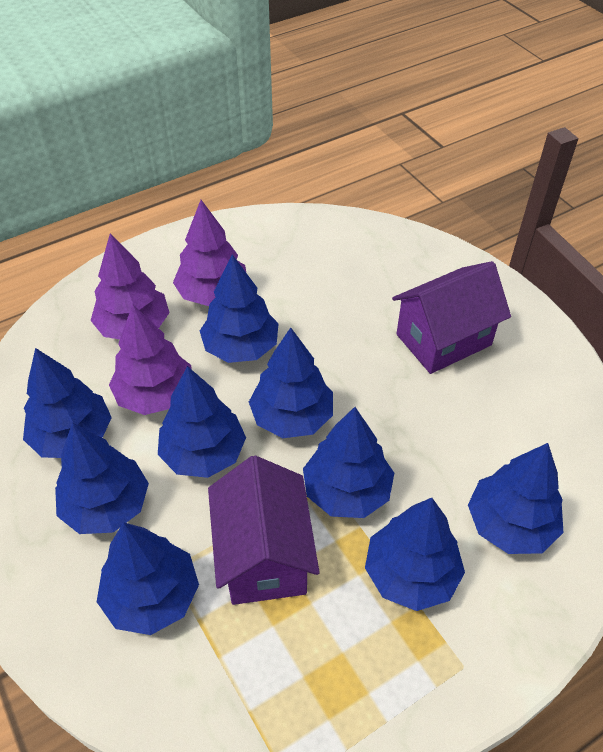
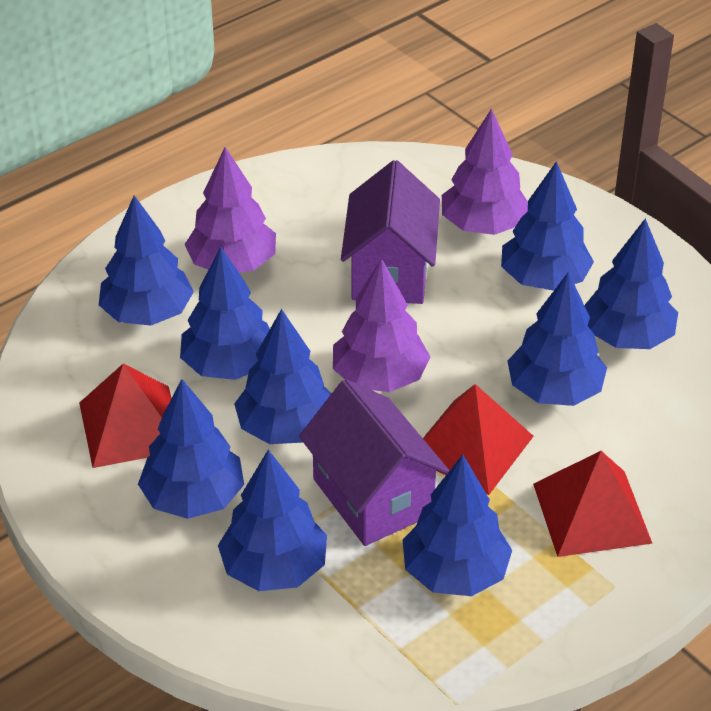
red pyramid: 0 -> 3

